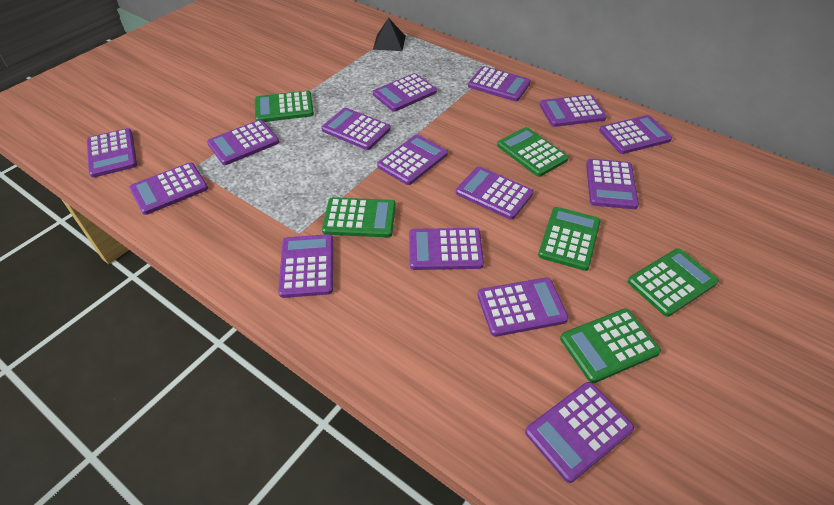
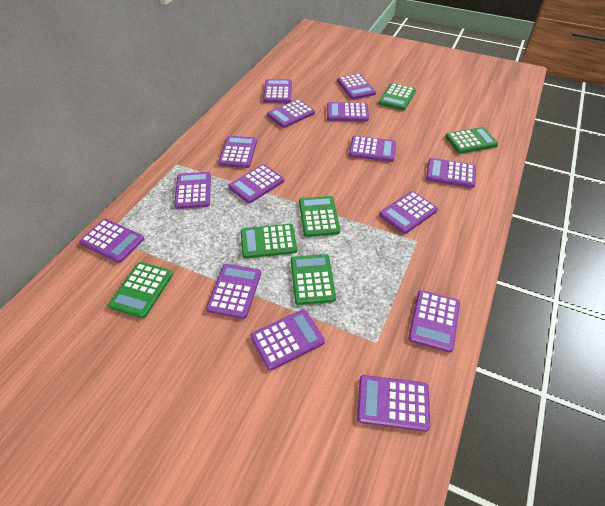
black pyramid: 1 -> 0

